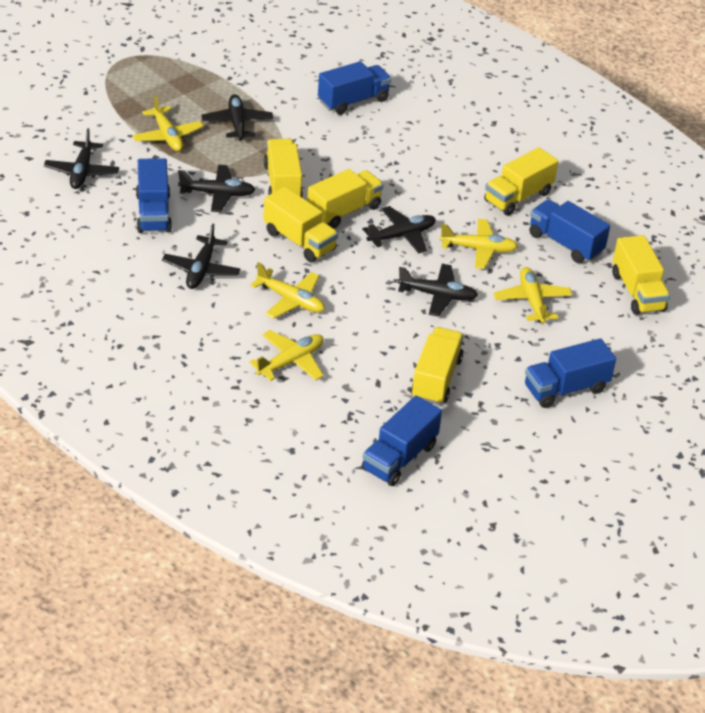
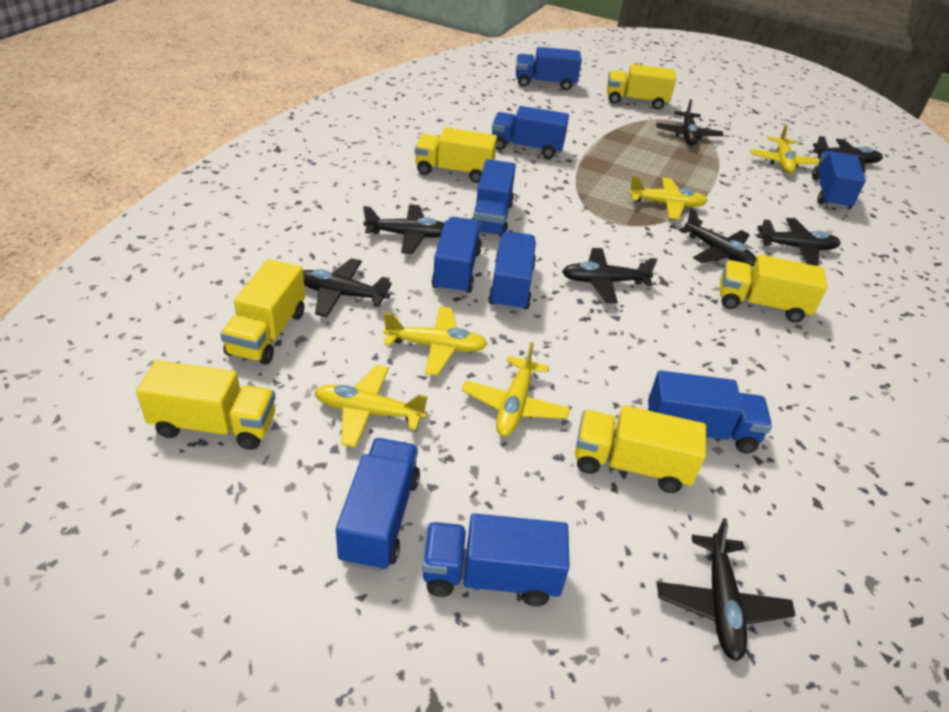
black plane: 6 -> 8
blue truck: 5 -> 9

